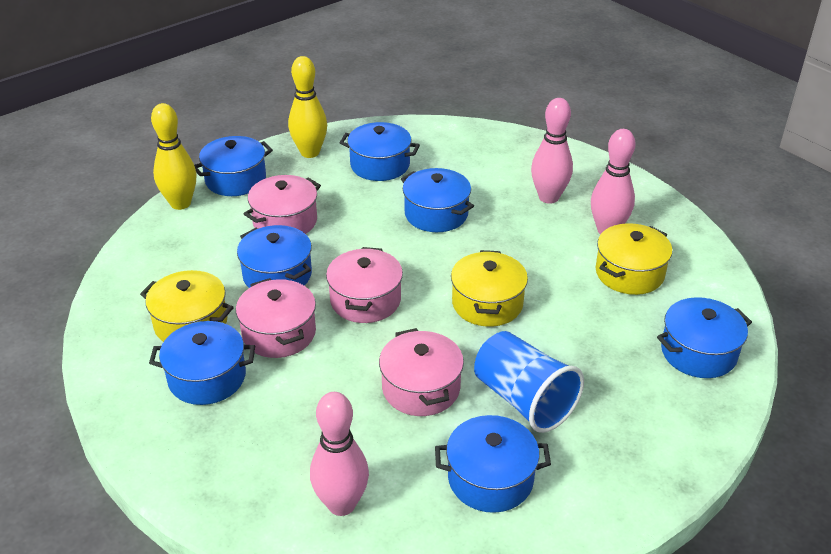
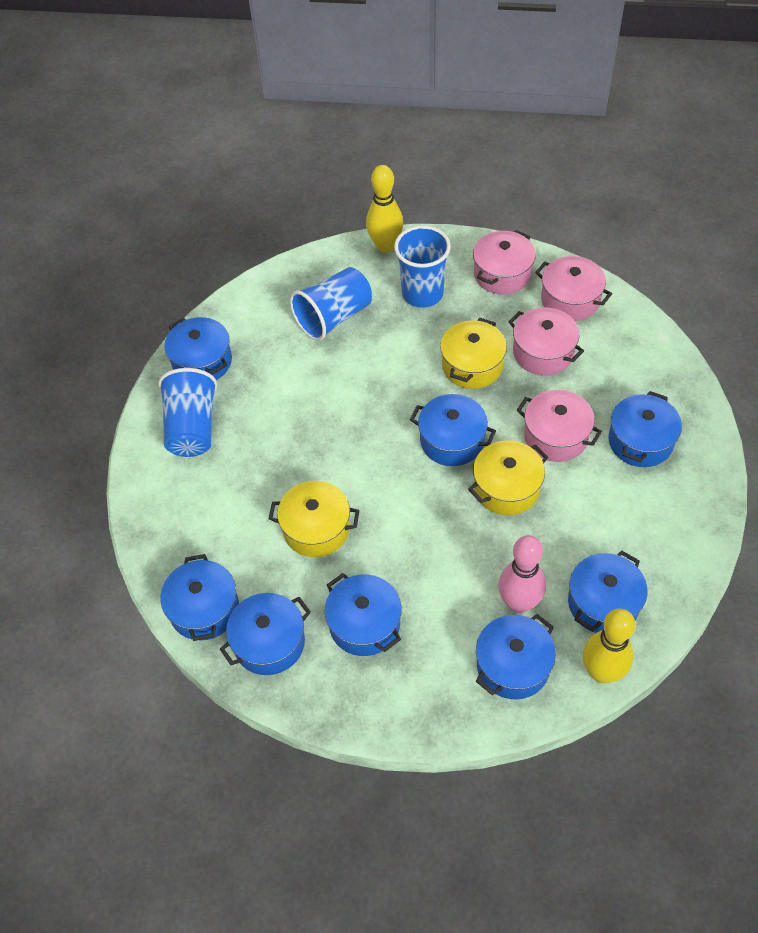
blue cup: 1 -> 3
blue pot: 7 -> 8
pink bowling pin: 3 -> 1

